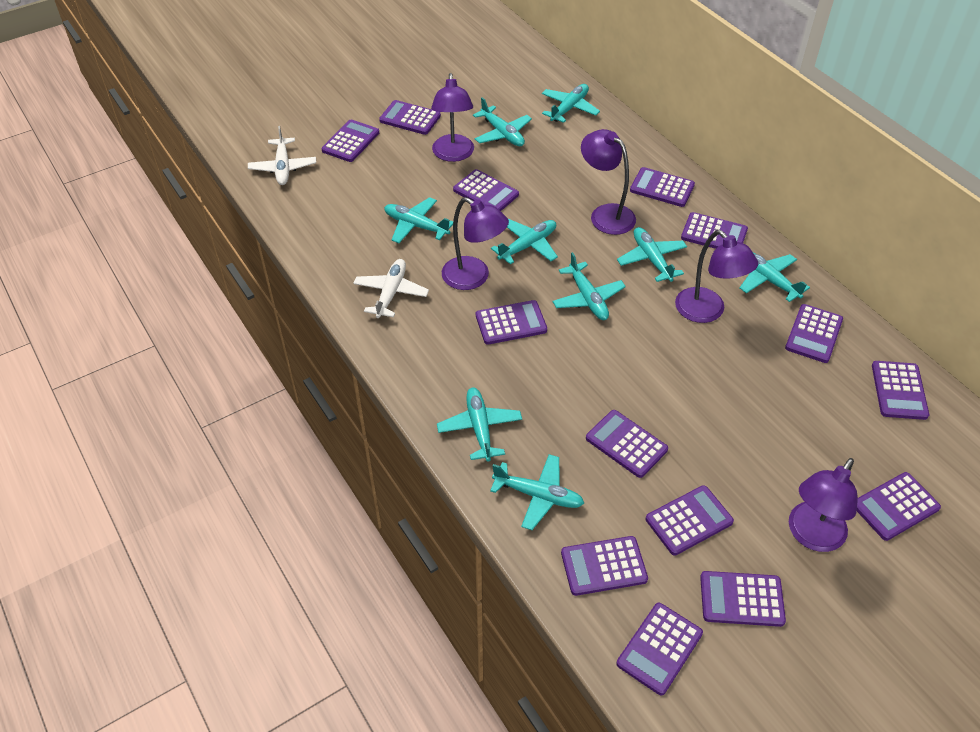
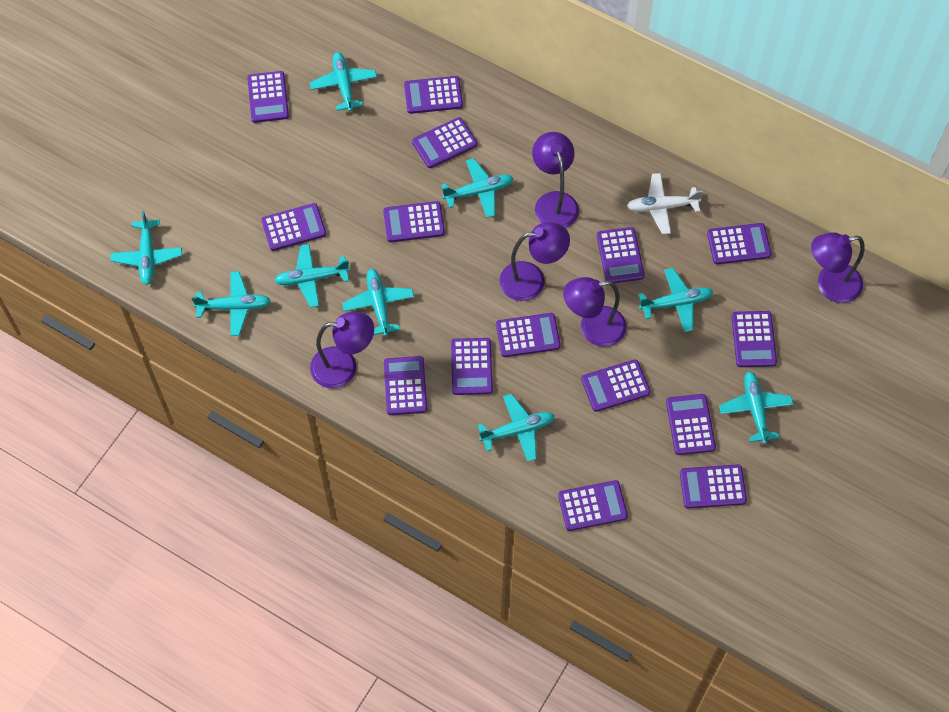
purple calculator: 14 -> 15
white plane: 2 -> 1

